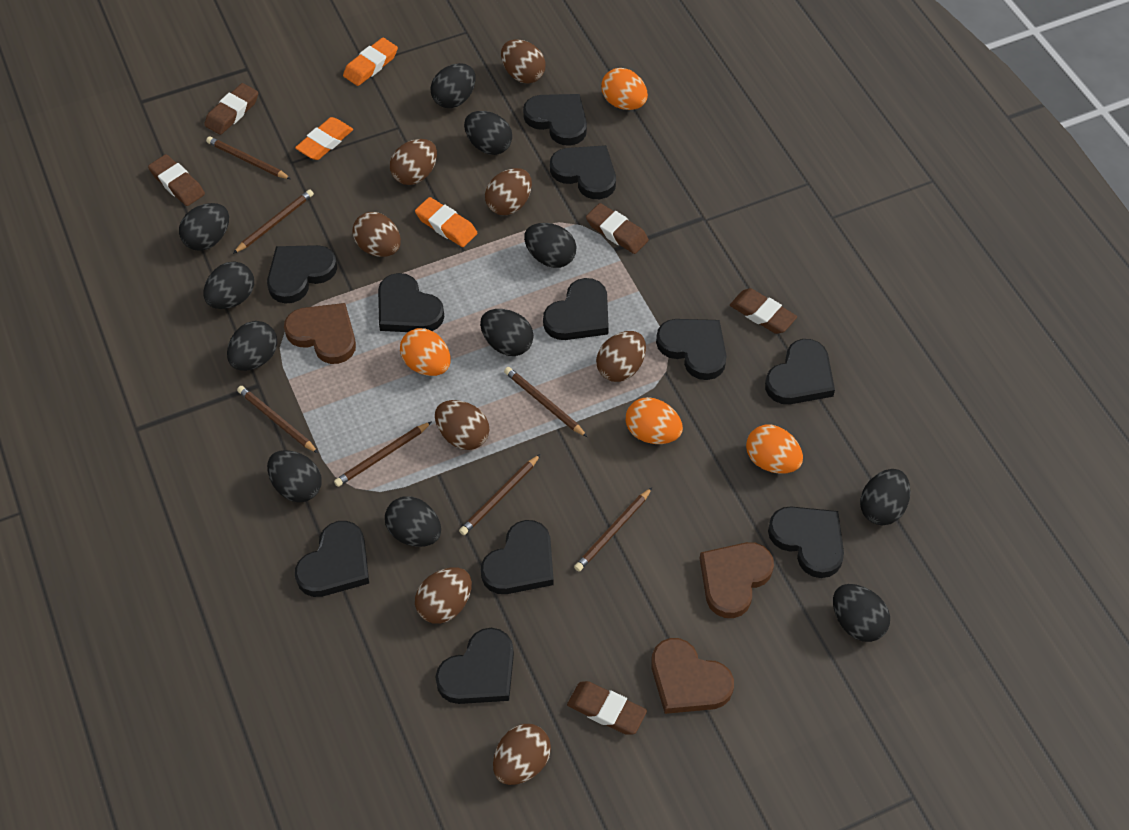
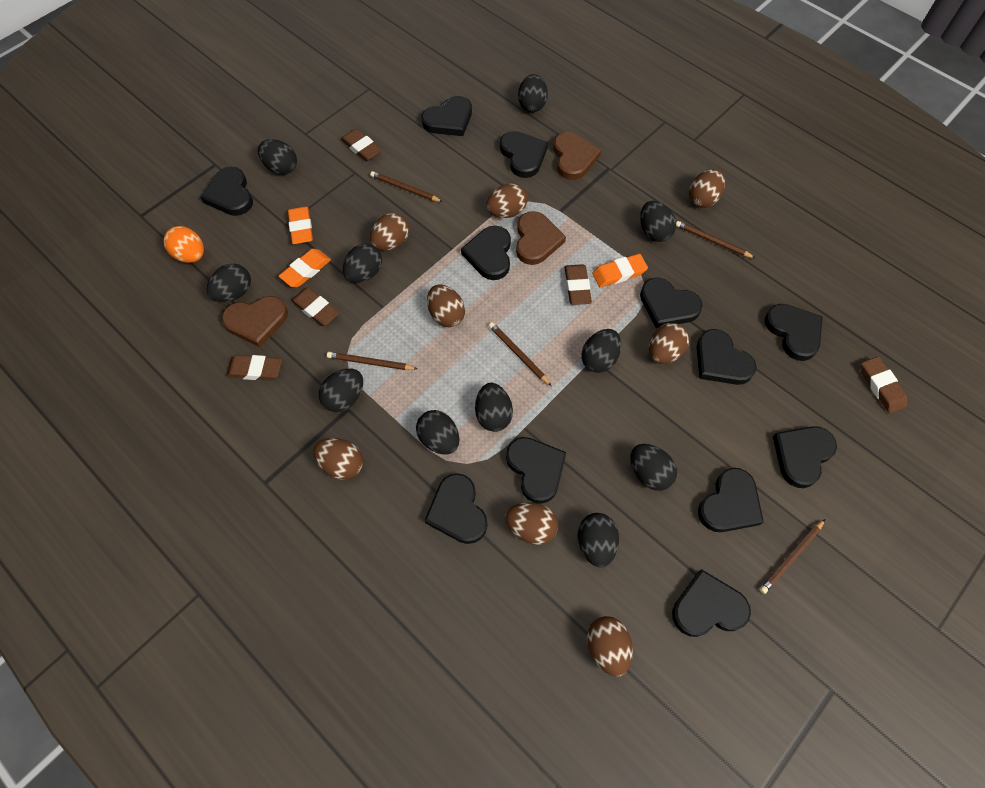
black heart: 11 -> 12
brown pencil: 7 -> 5
orange egg: 4 -> 1

